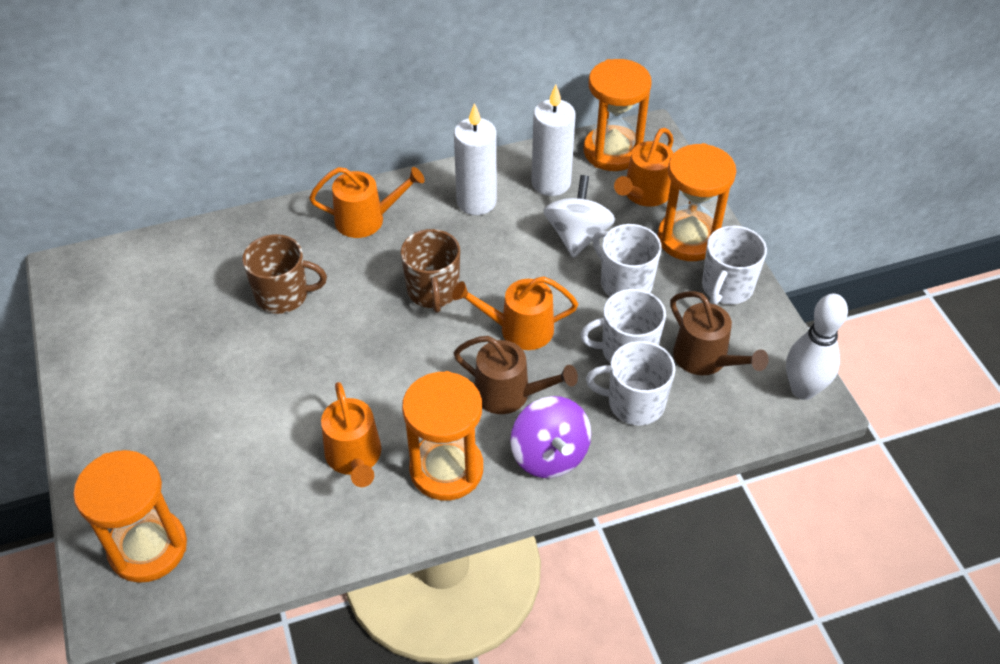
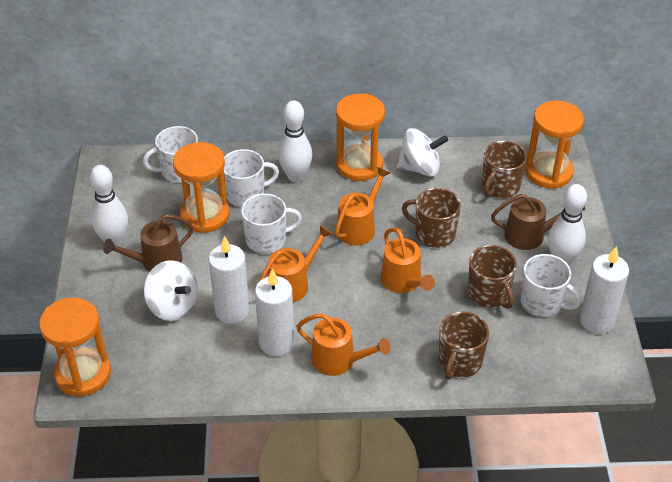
brown mug: 2 -> 4
purple spinning top: 1 -> 0
white bowling pin: 1 -> 3
white candle: 2 -> 3
white spinning top: 1 -> 2

